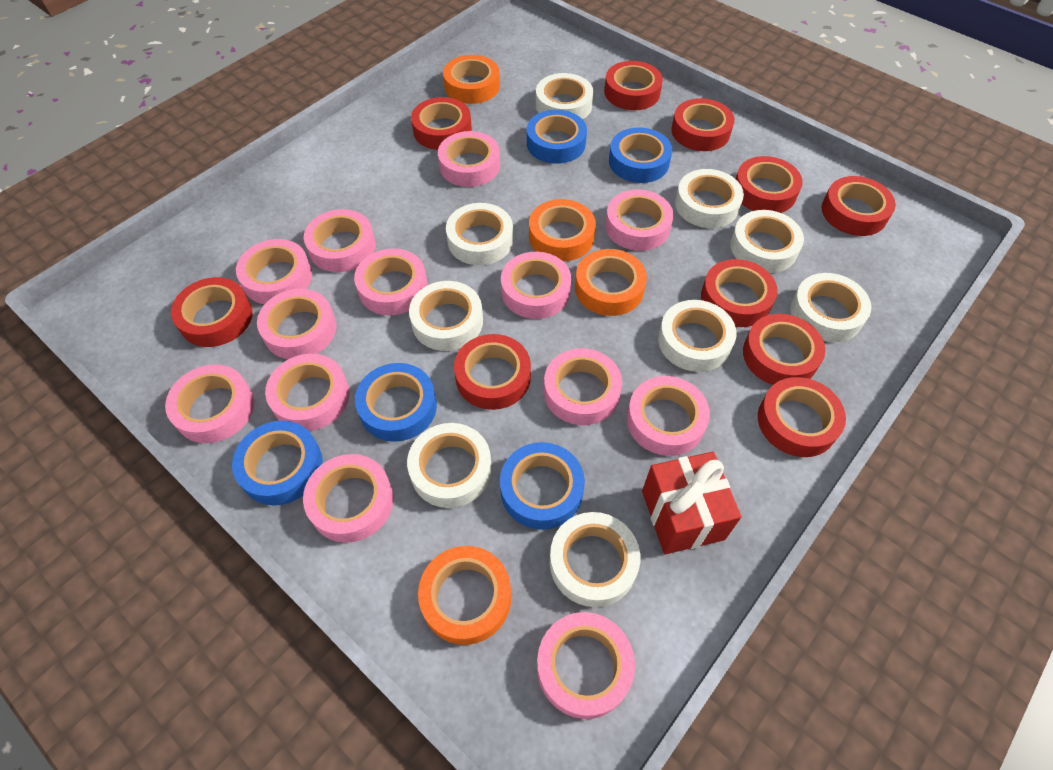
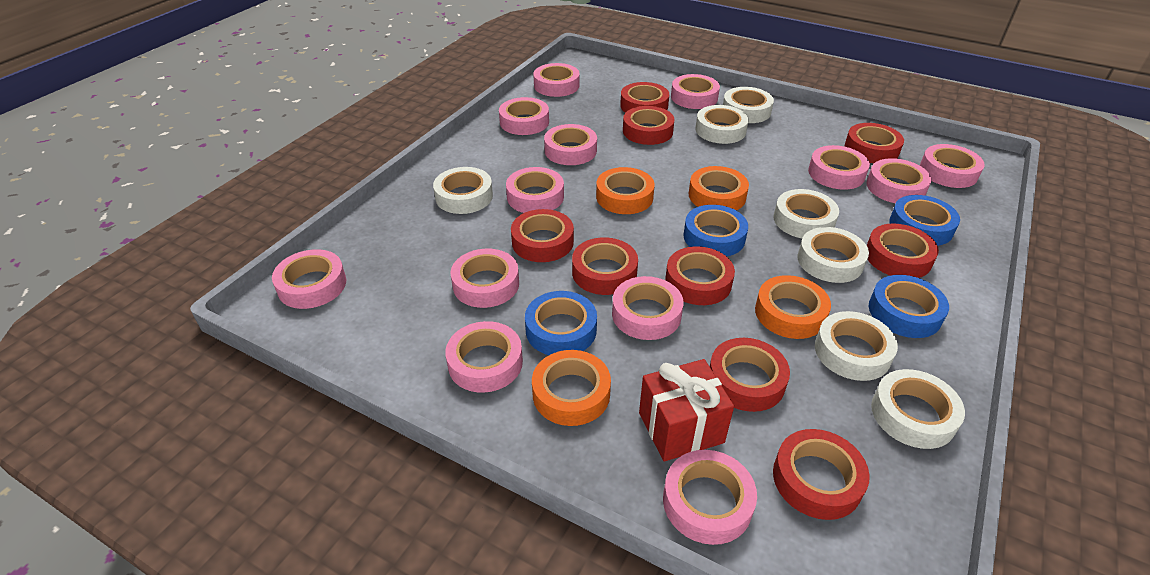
blue tape: 5 -> 4
red tape: 10 -> 9
white tape: 9 -> 7

